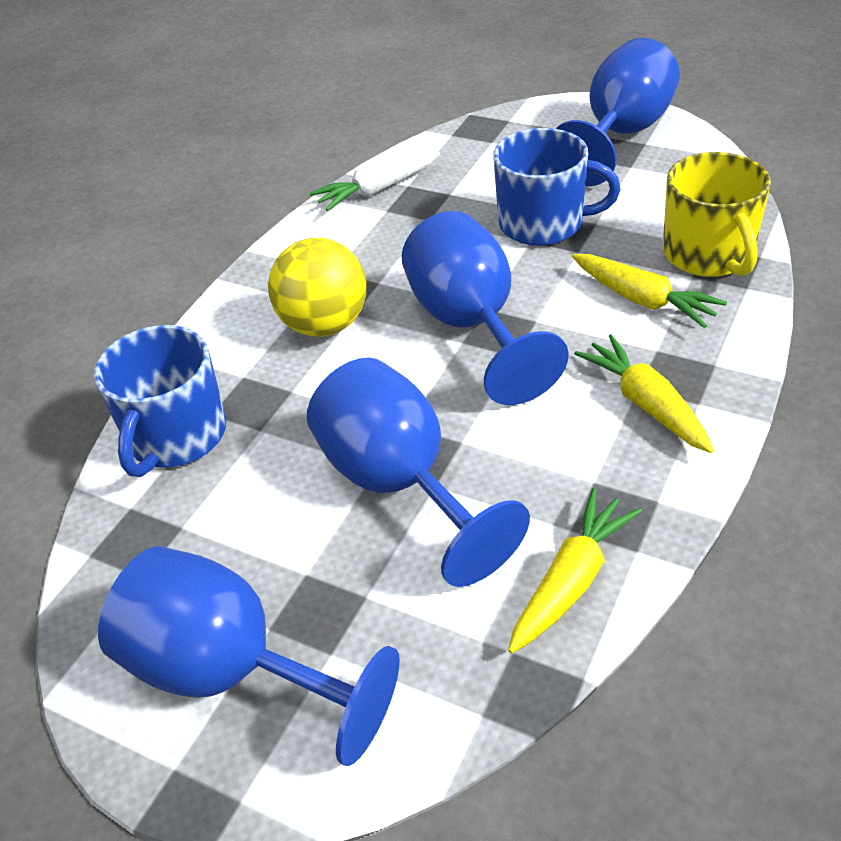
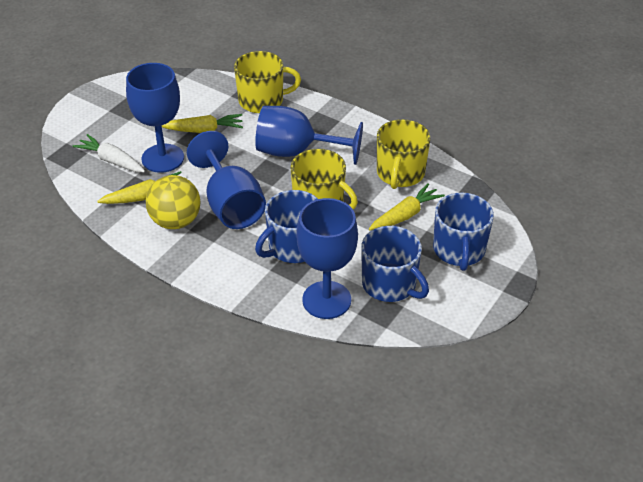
blue mug: 2 -> 3
yellow mug: 1 -> 3

